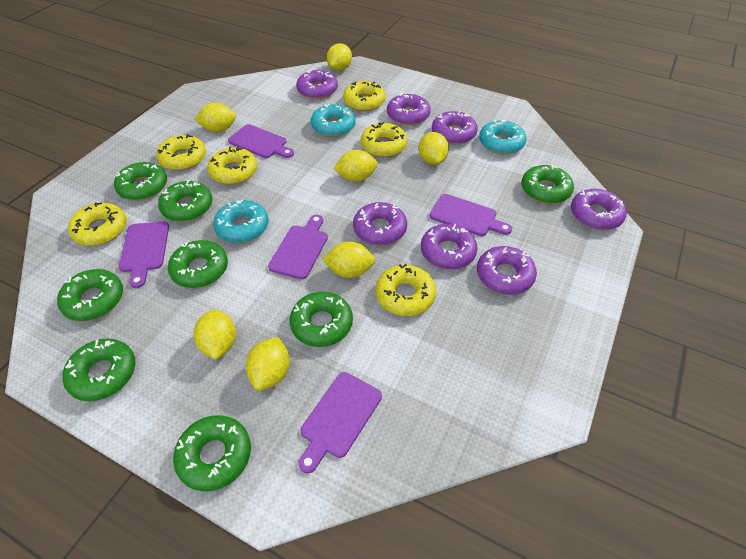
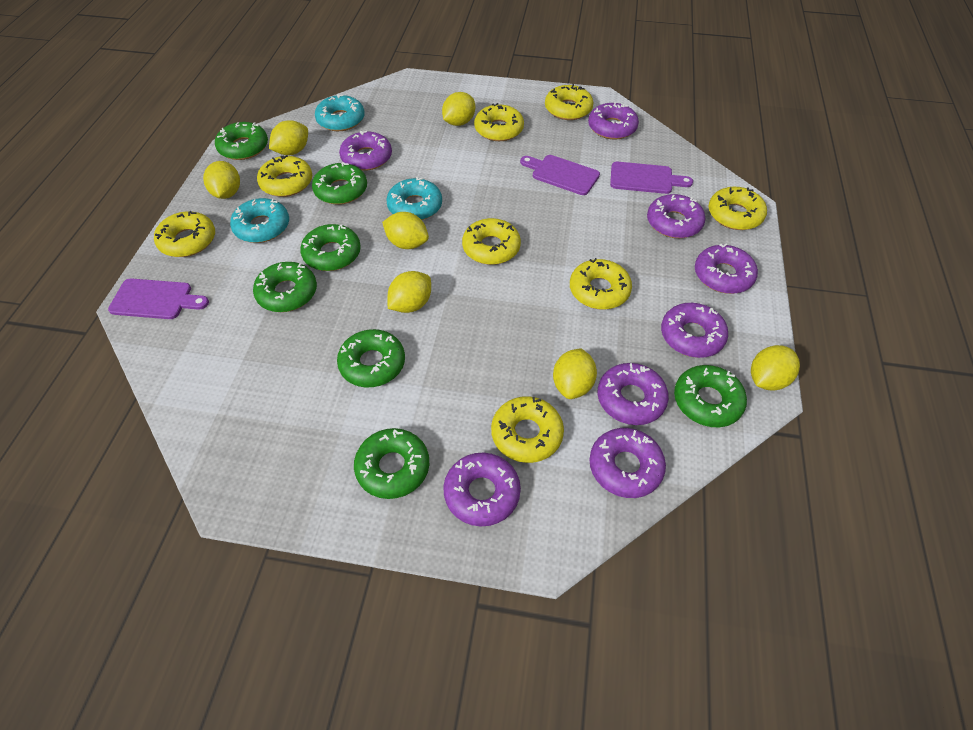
green donut: 8 -> 7
purple cutting board: 5 -> 3
purple donut: 7 -> 8
yellow donut: 6 -> 8

